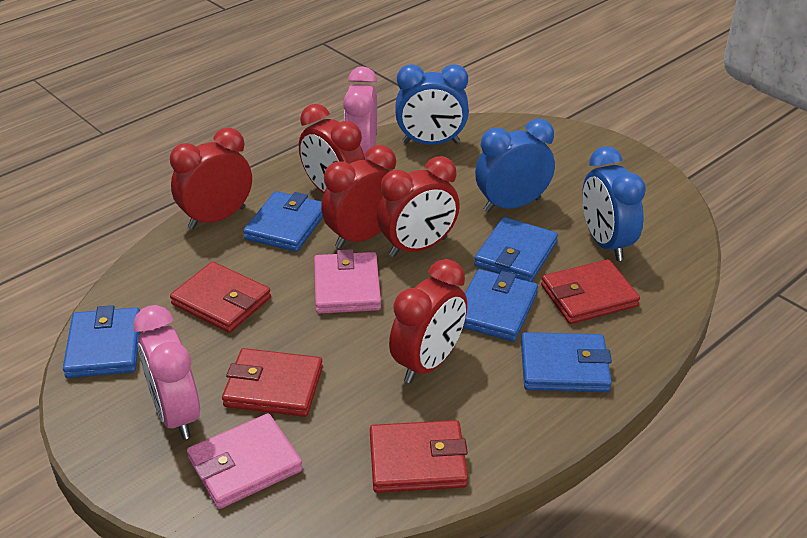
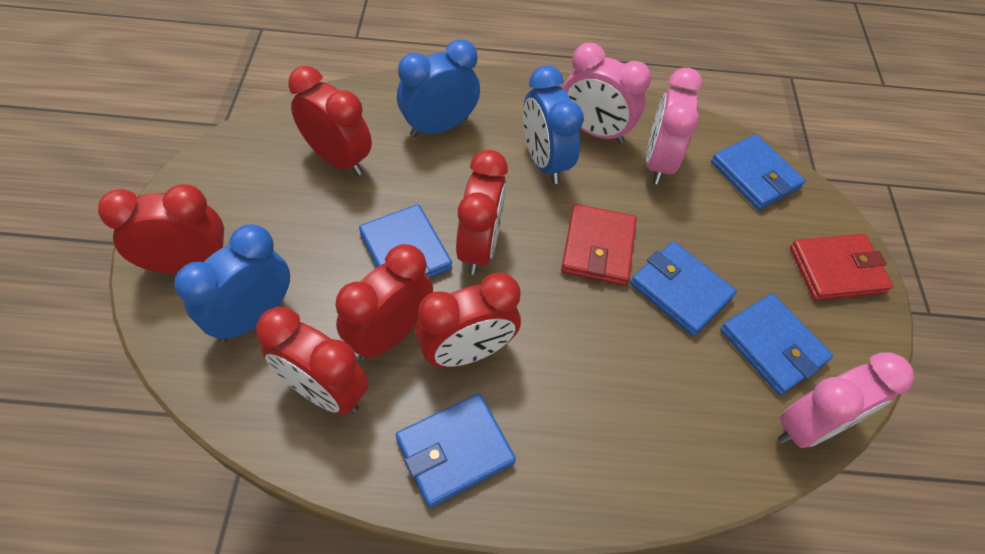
pink clock: 2 -> 3
pink wallet: 2 -> 0
red clock: 5 -> 6
red wallet: 4 -> 2

